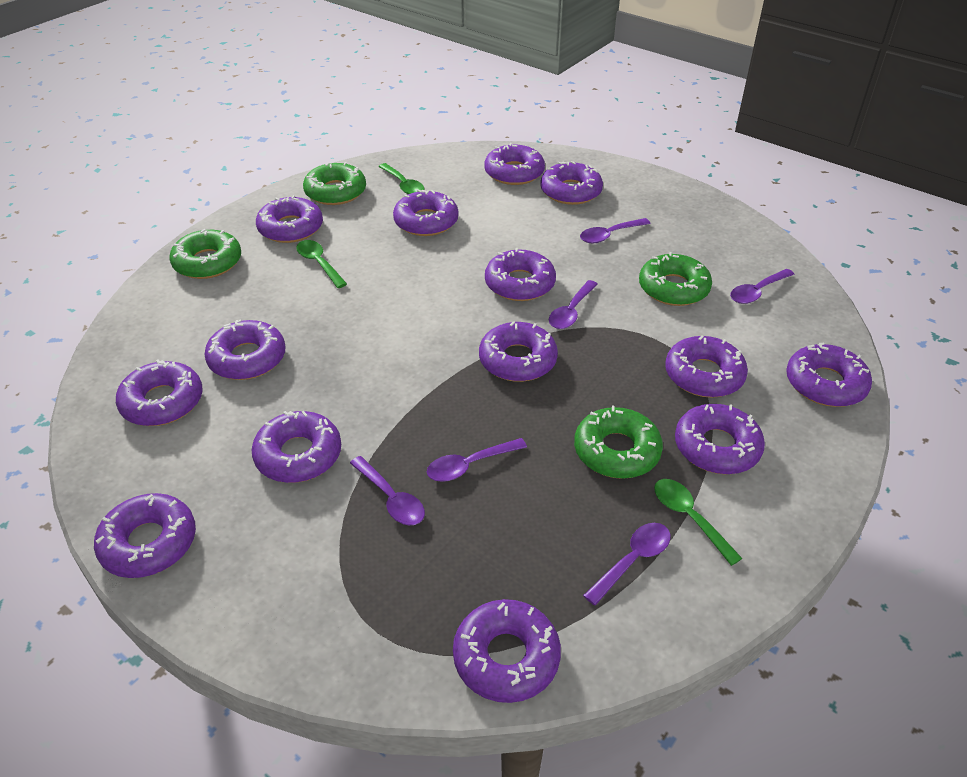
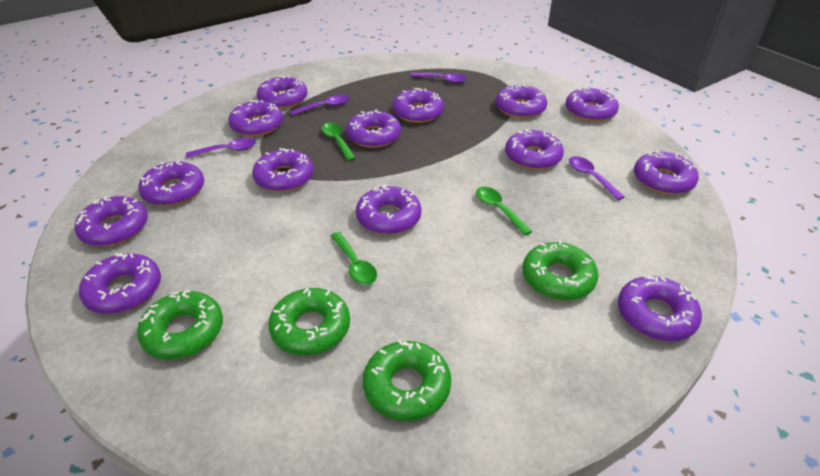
purple spoon: 6 -> 4

